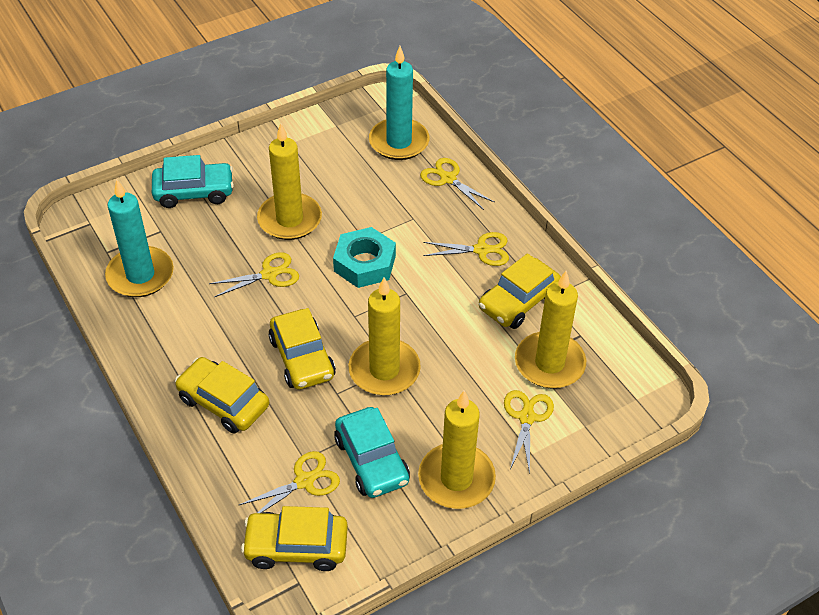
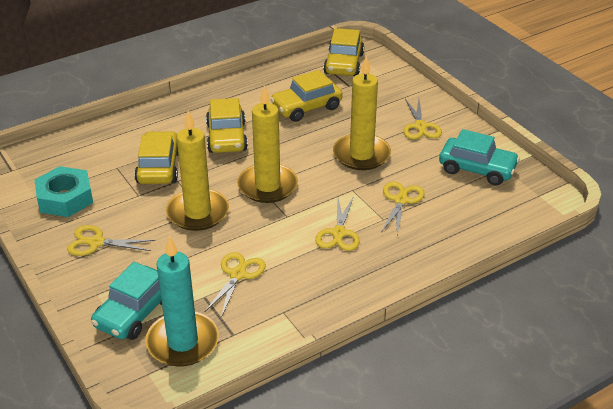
turquoise candle: 2 -> 1
yellow candle: 4 -> 3

